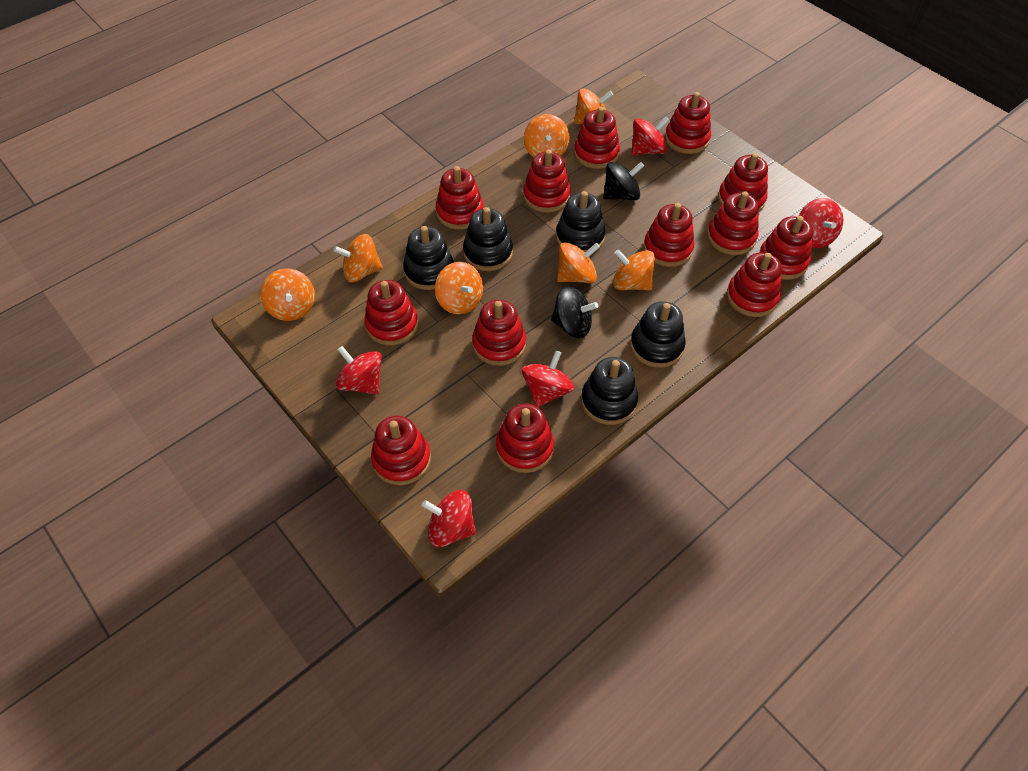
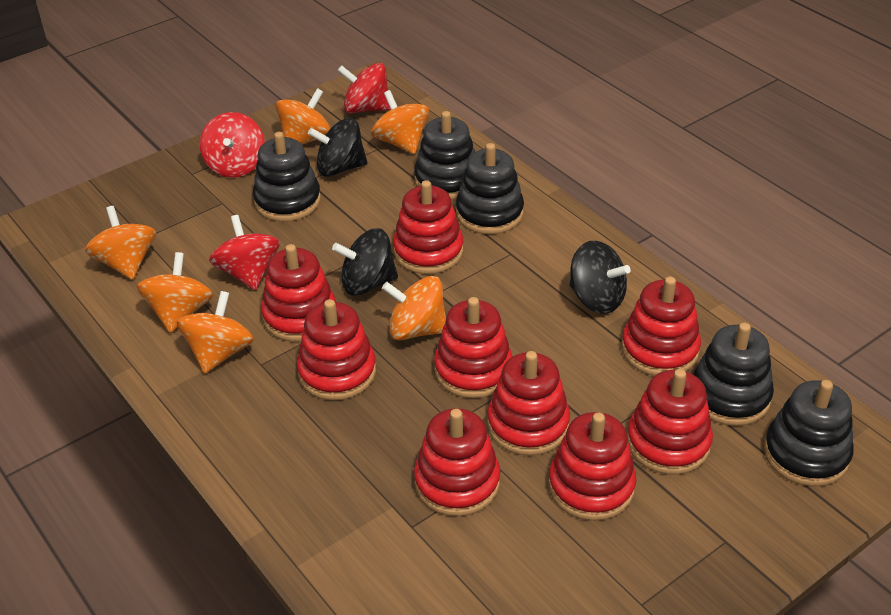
black spinning top: 2 -> 3
orange spinning top: 7 -> 6
red spinning top: 5 -> 3
red stacking toy: 13 -> 9

